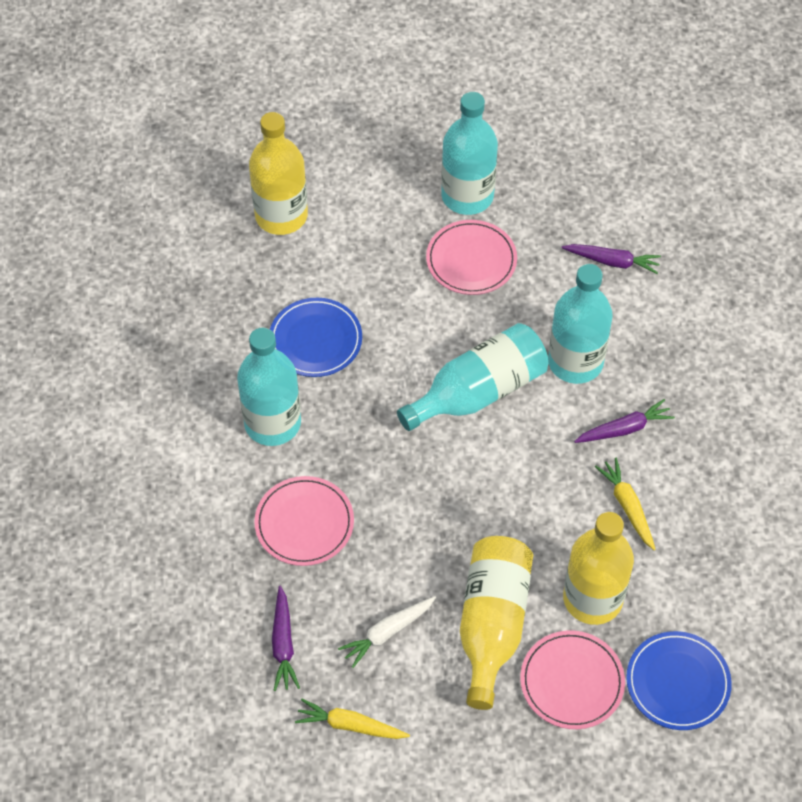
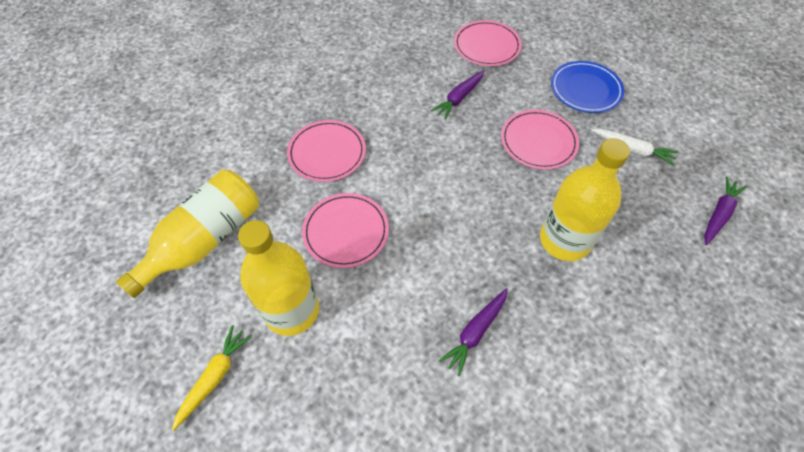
blue plate: 2 -> 1
pink plate: 3 -> 4
turquoise bottle: 4 -> 0
yellow carrot: 2 -> 1

